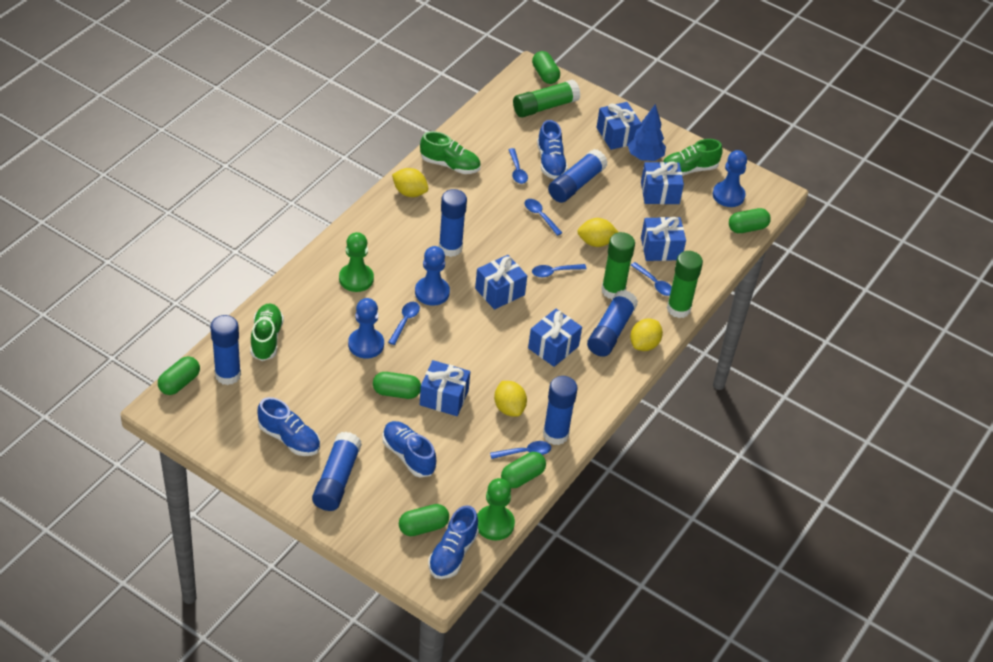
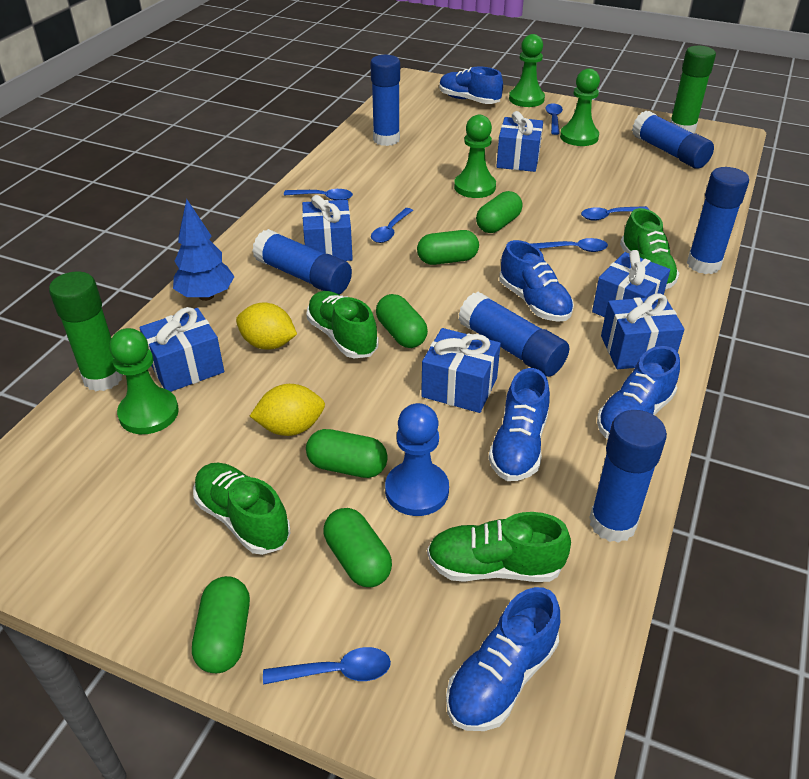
blue pawn: 3 -> 1
blue shoe: 4 -> 5
green glue stick: 3 -> 2
green pawn: 2 -> 4
green shoe: 3 -> 4
yellow lemon: 4 -> 2

